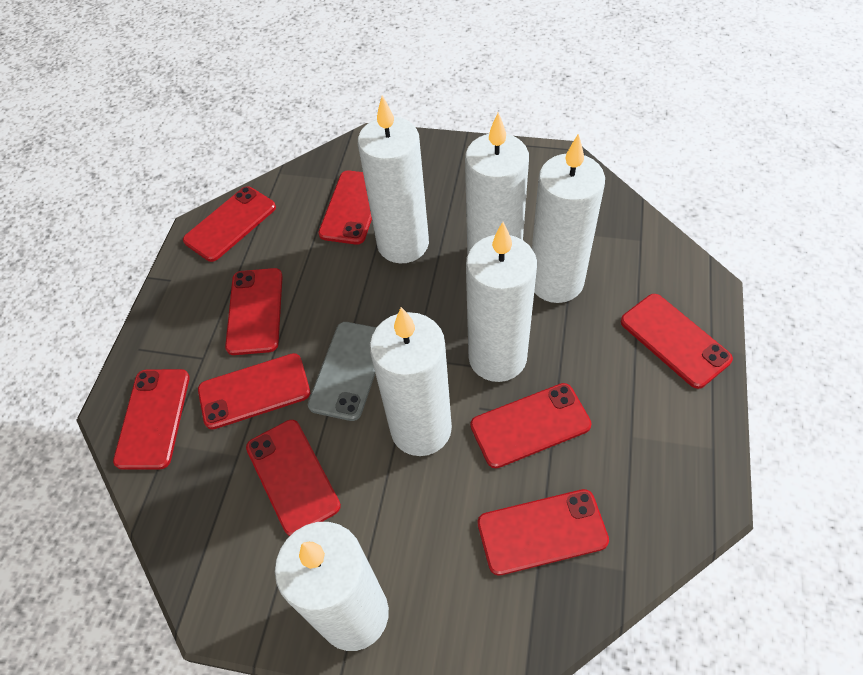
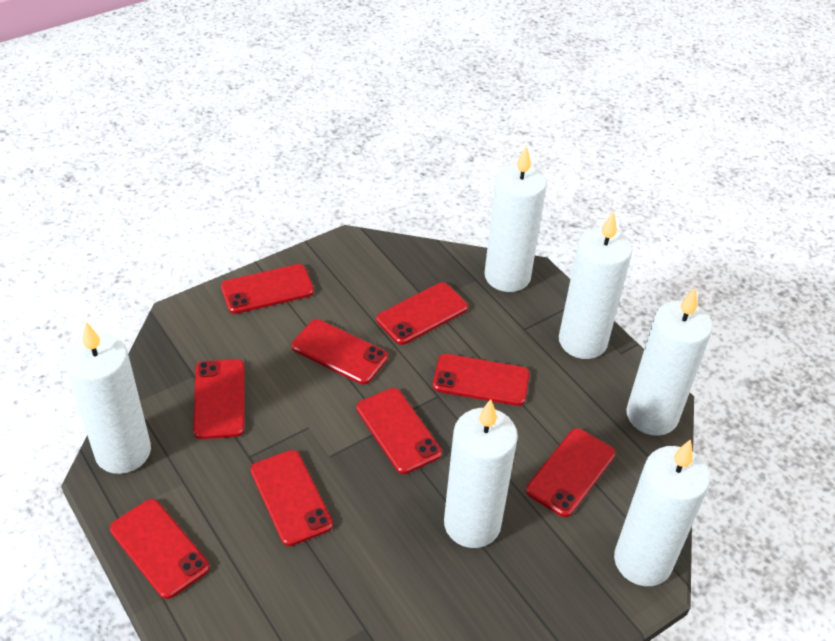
grey phone: 1 -> 0

